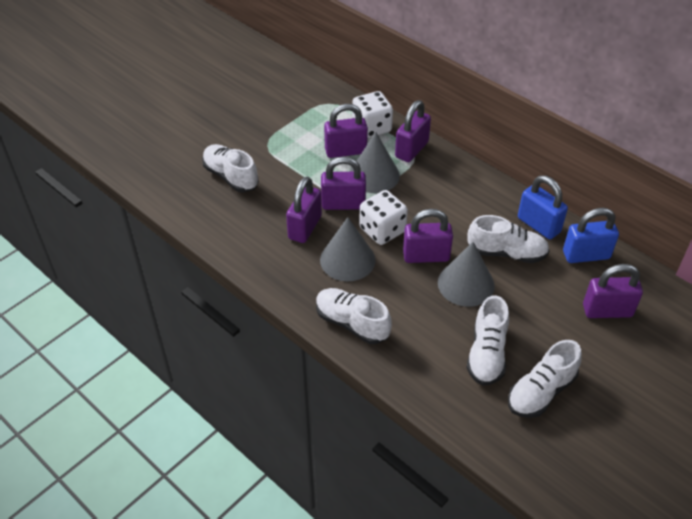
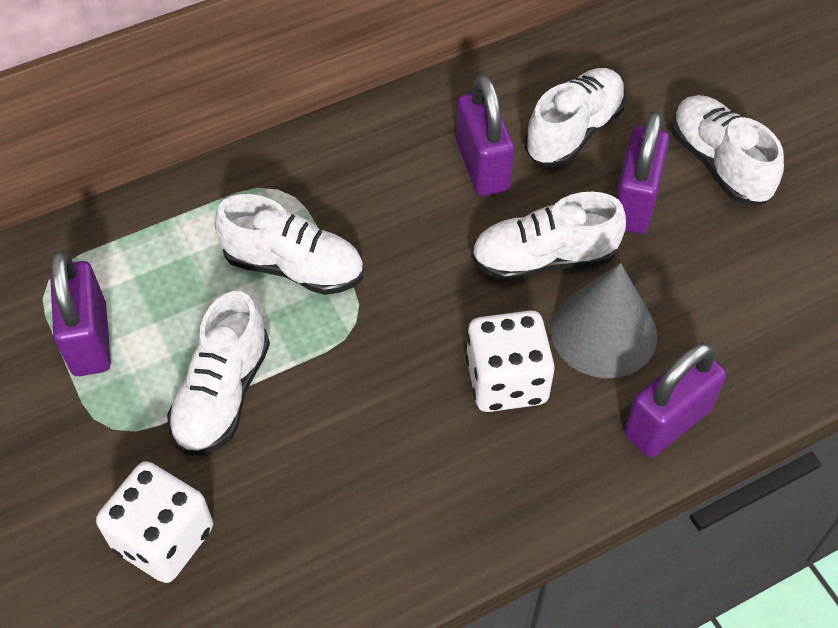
blue padlock: 2 -> 0
grey cone: 3 -> 1
purple padlock: 6 -> 4

